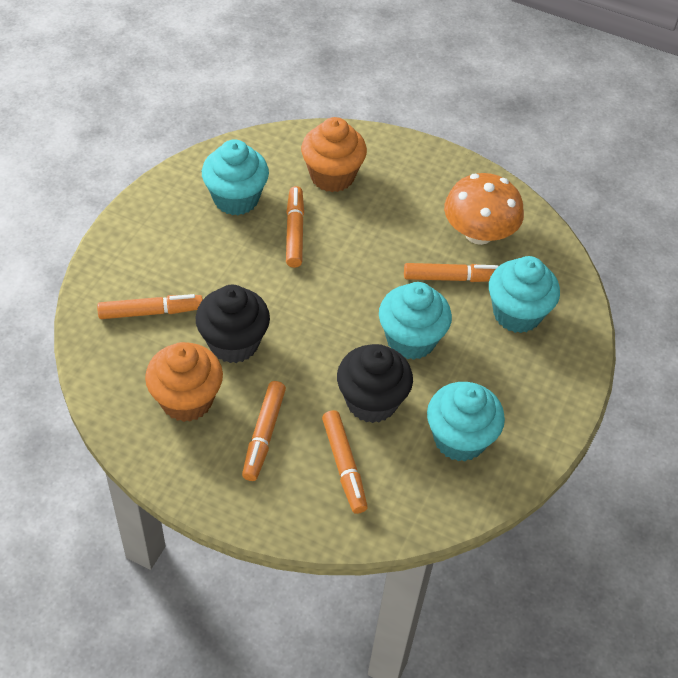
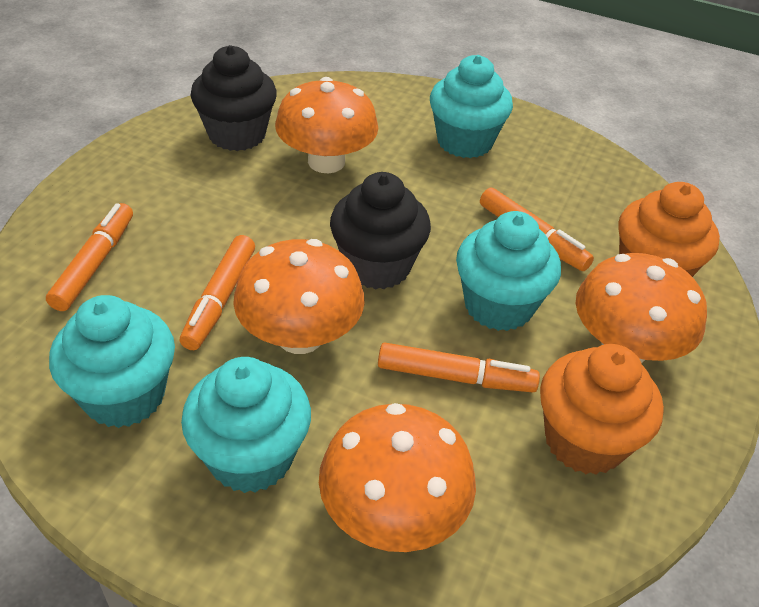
orange marker: 5 -> 4
orange mushroom: 1 -> 4

